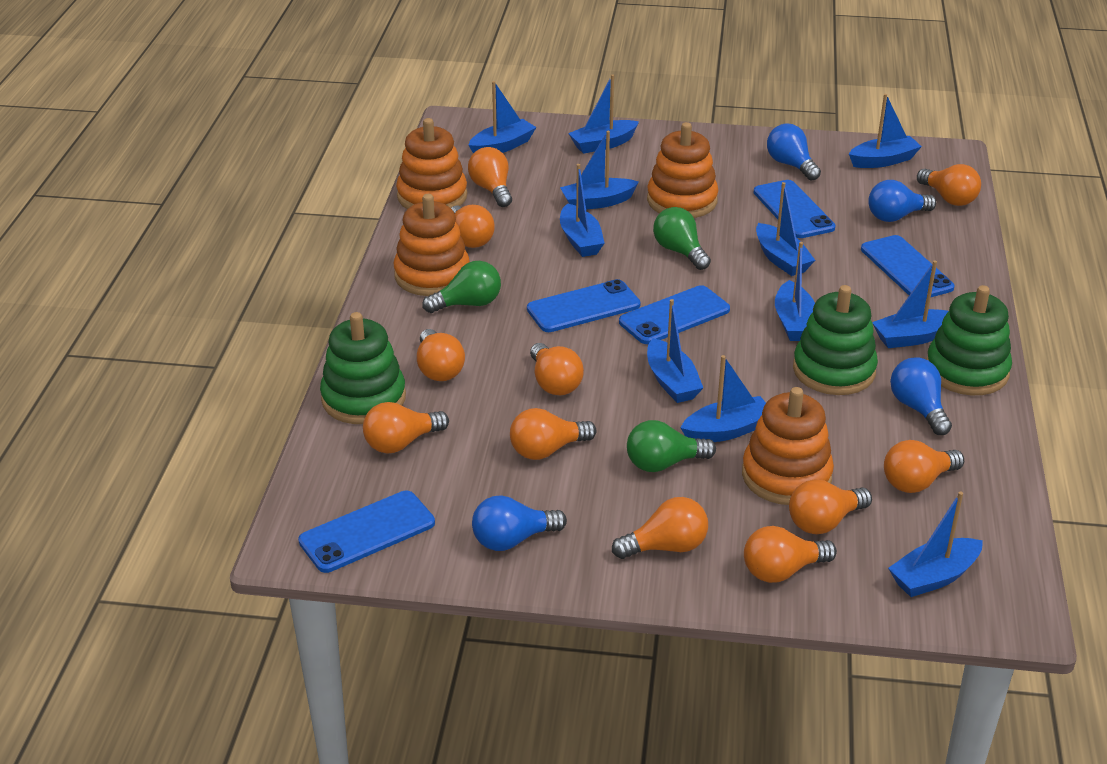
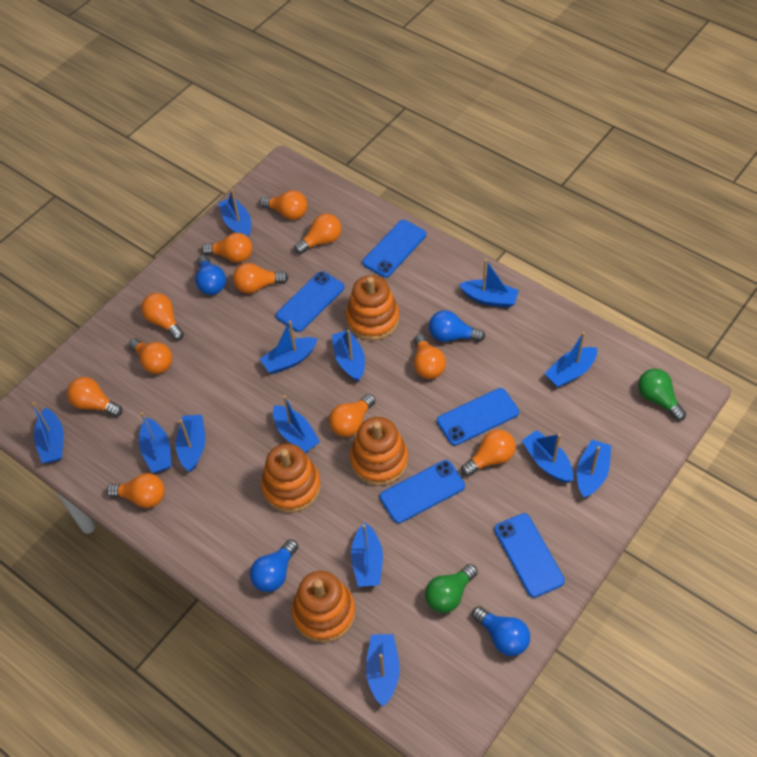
blue boat: 11 -> 13
green light bulb: 3 -> 2
green stacking toy: 3 -> 0

